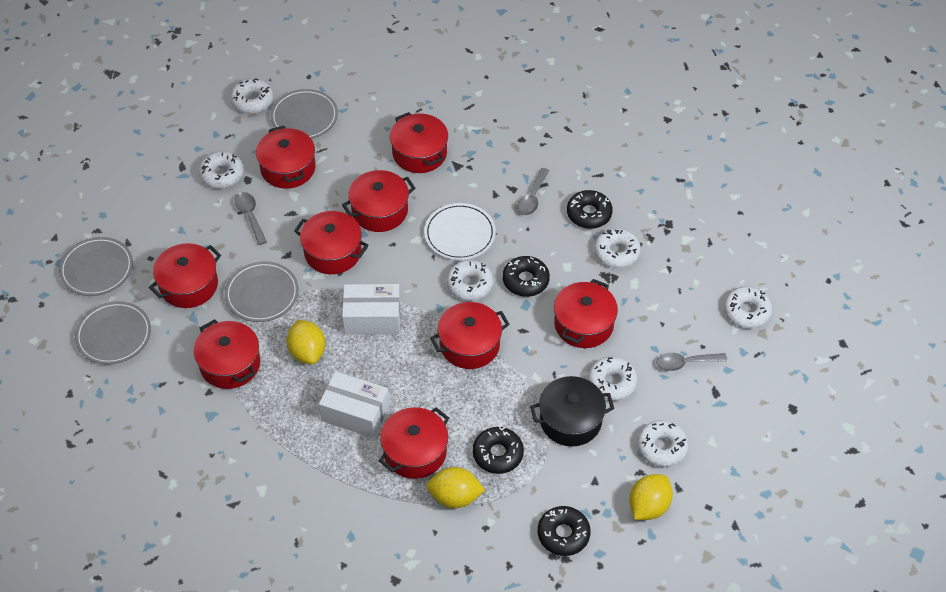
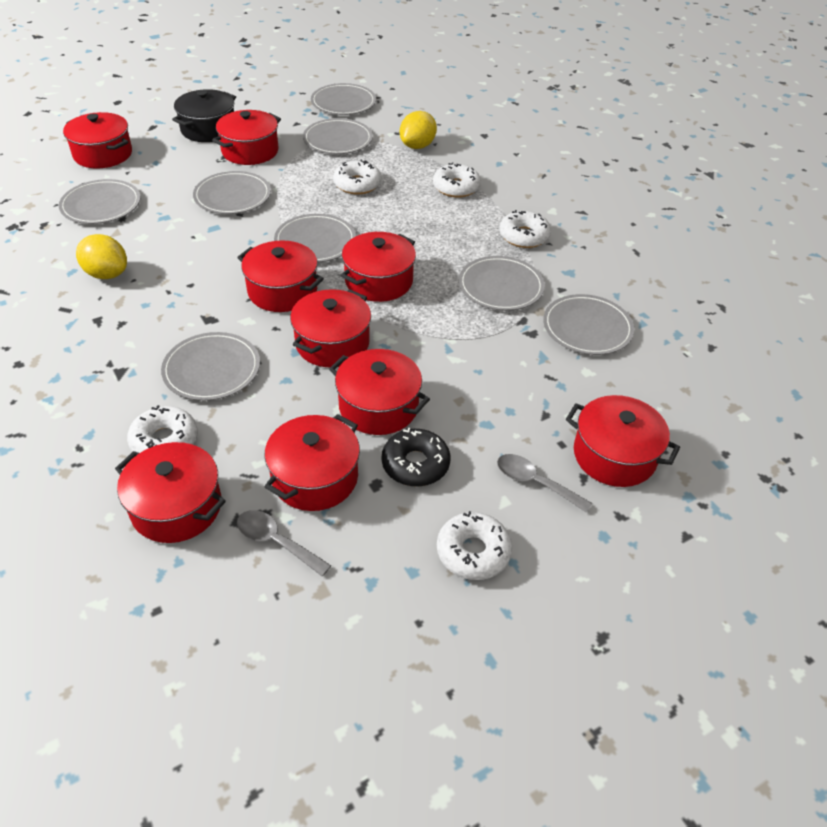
black donut: 4 -> 1
grey plate: 4 -> 8
grey spoon: 3 -> 2
white box: 2 -> 0
white donut: 7 -> 5
white plate: 1 -> 0
yellow lemon: 3 -> 2

